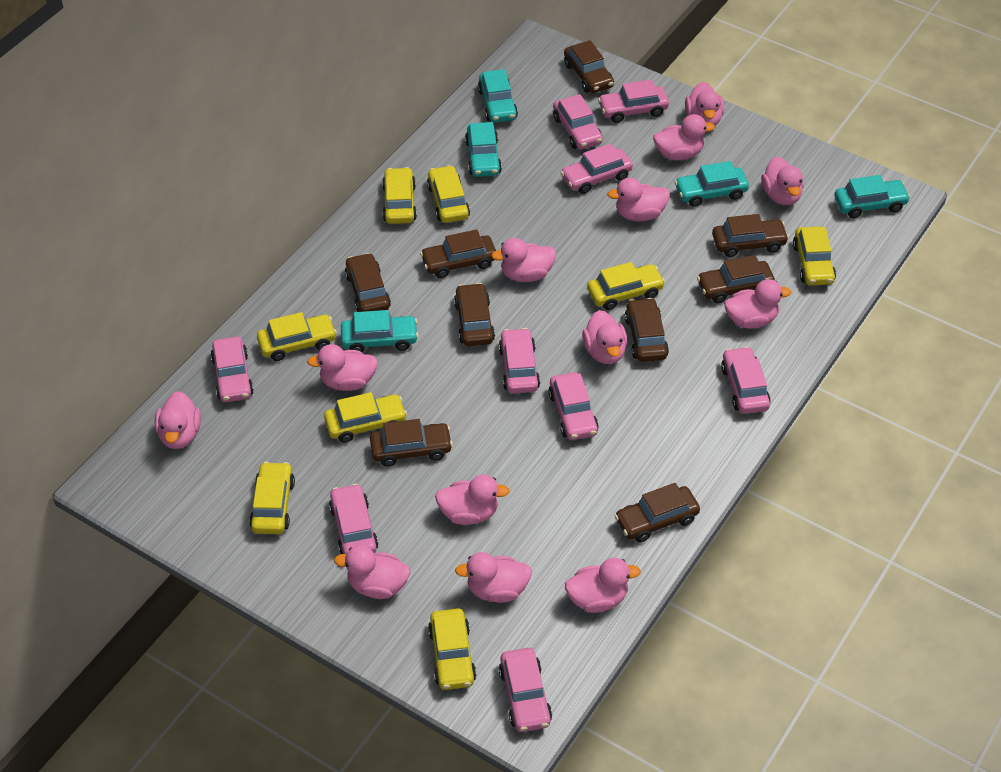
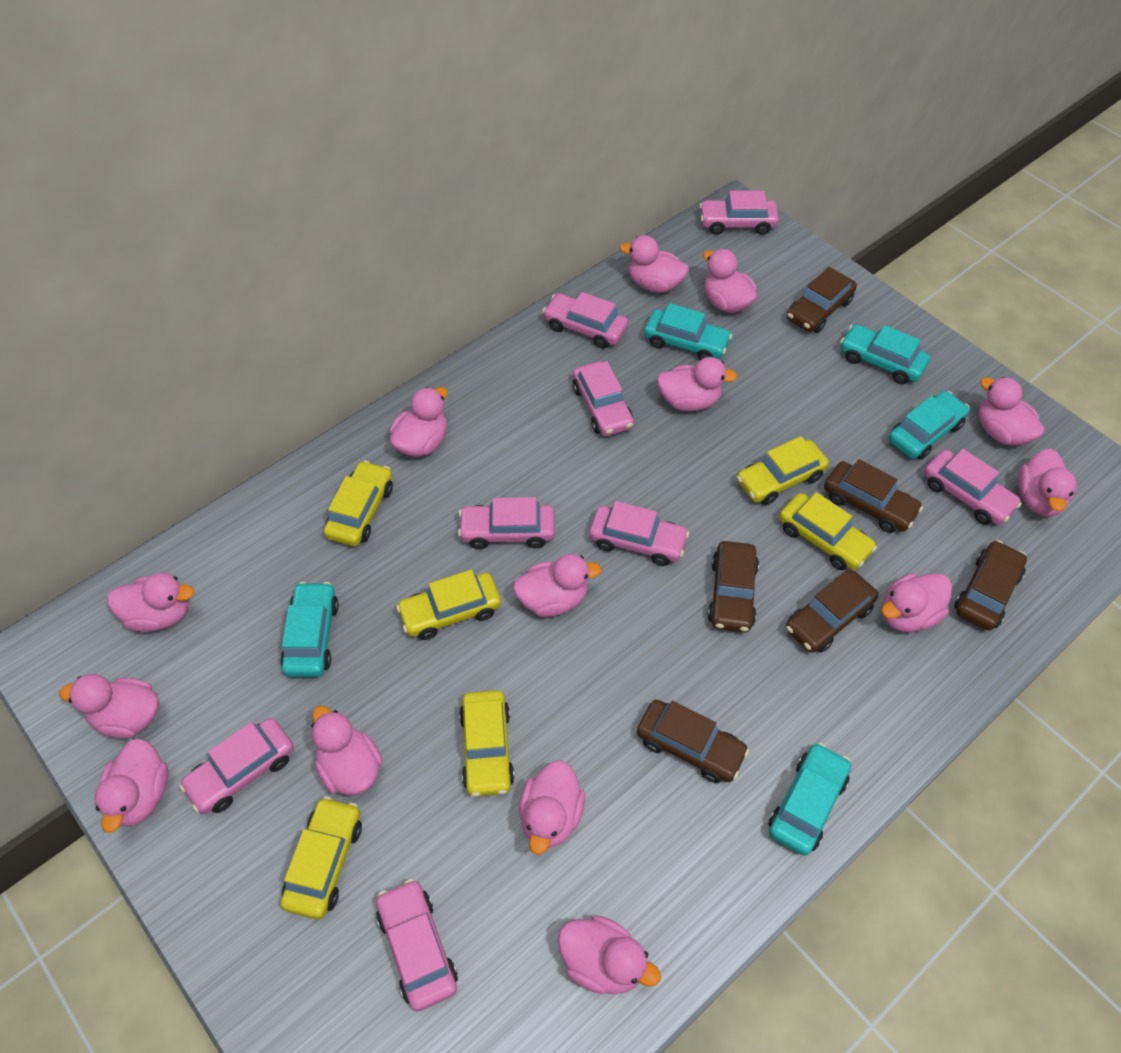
brown car: 9 -> 6
pink car: 9 -> 8
pink duck: 13 -> 14
yellow car: 8 -> 6

